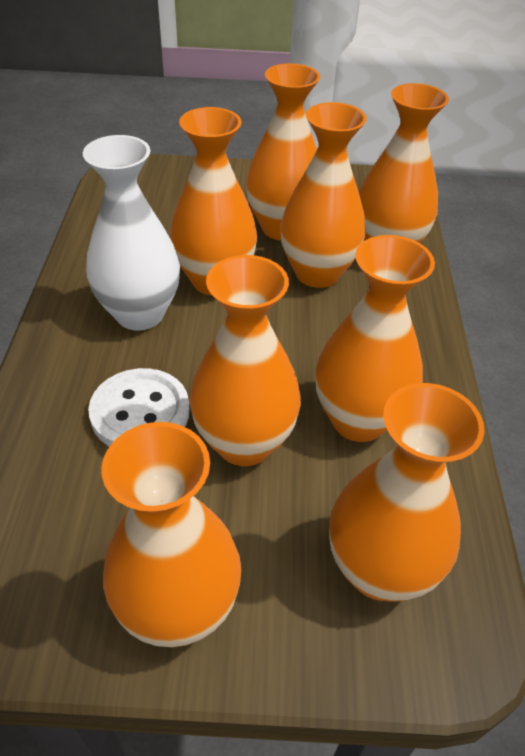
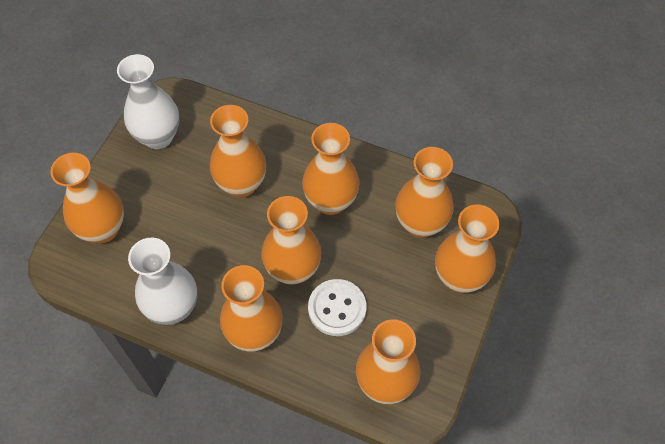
white vase: 1 -> 2

